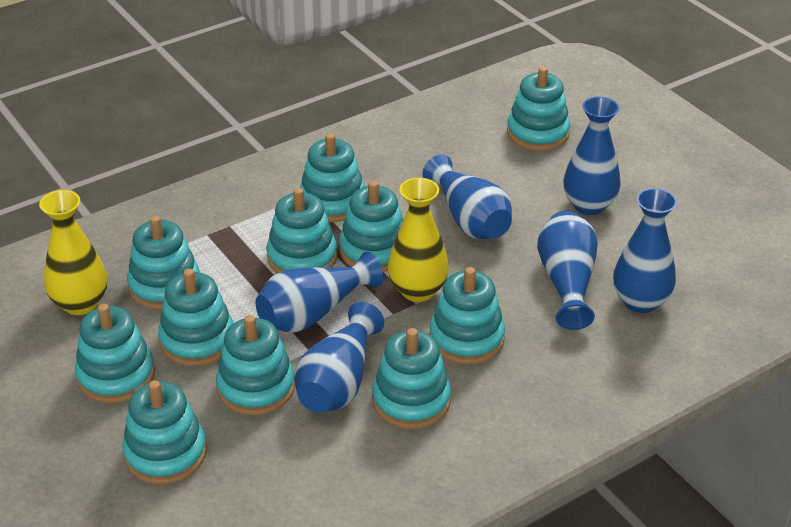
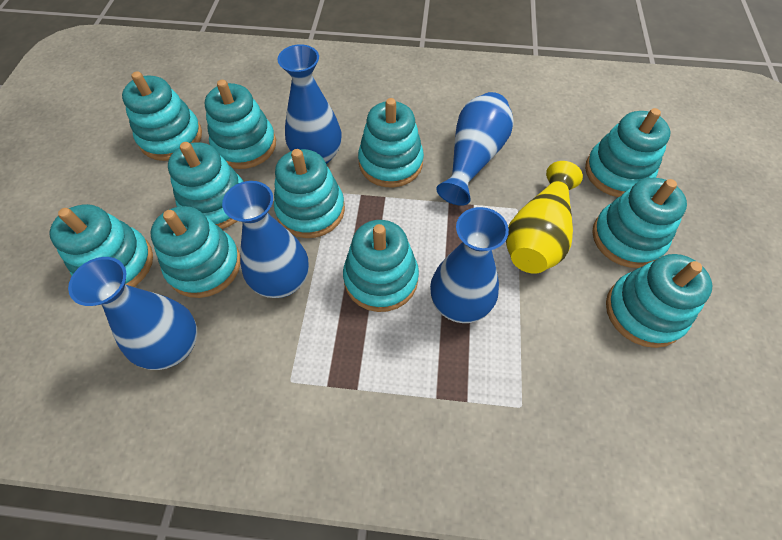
blue vase: 6 -> 5
yellow vase: 2 -> 1

